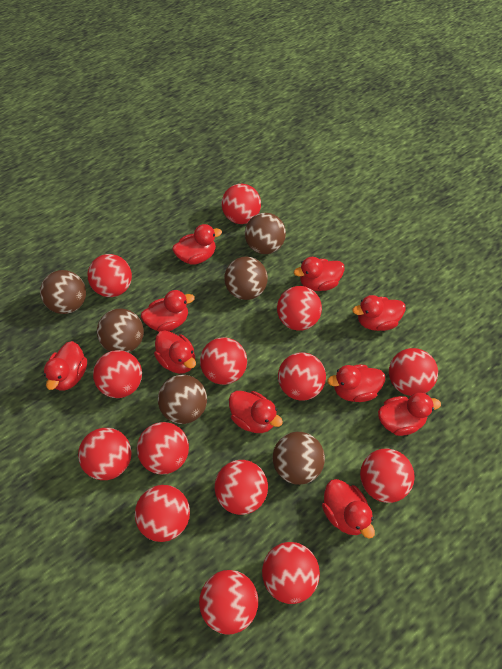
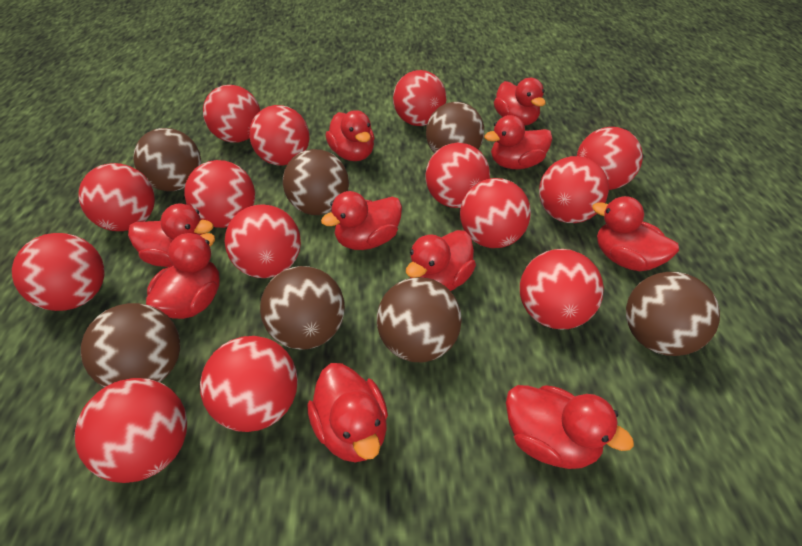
brown ball: 6 -> 7

